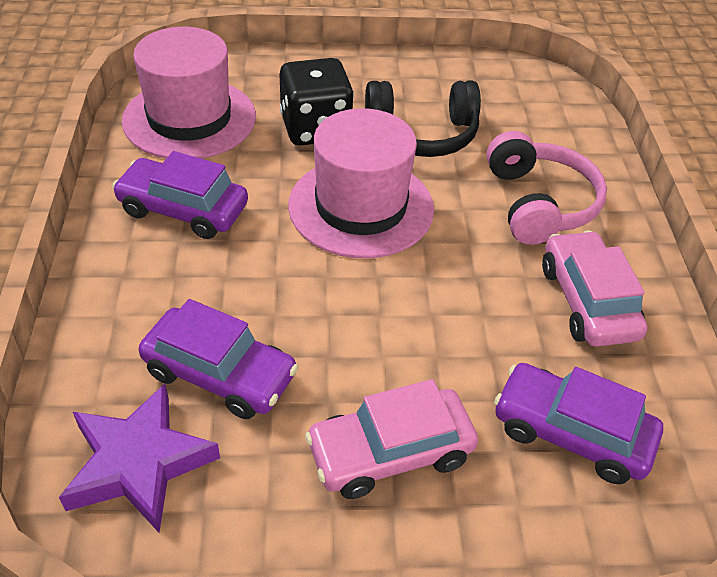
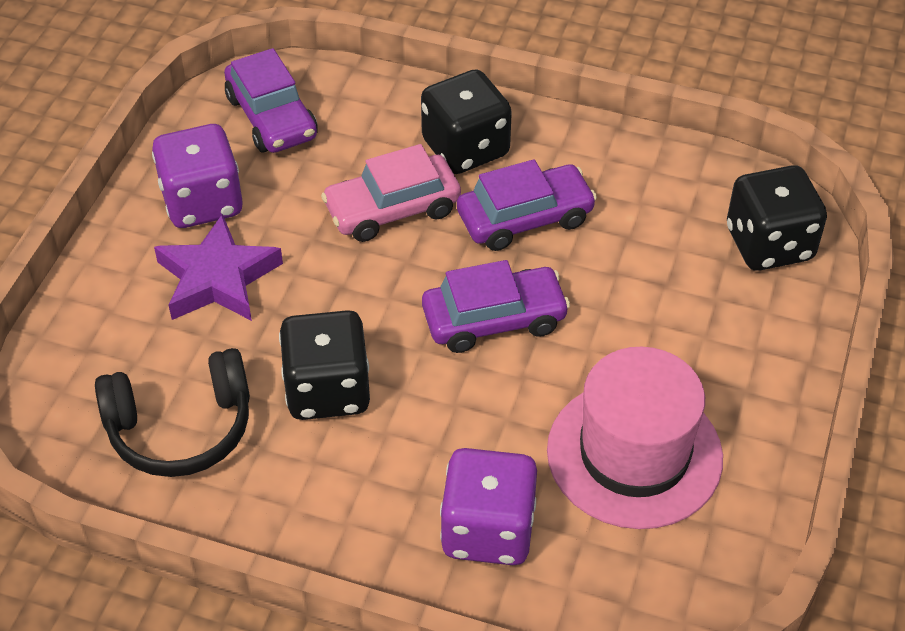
black dice: 1 -> 3
pink car: 2 -> 1
pink hat: 2 -> 1
pink headphones: 1 -> 0
purple dice: 0 -> 2

